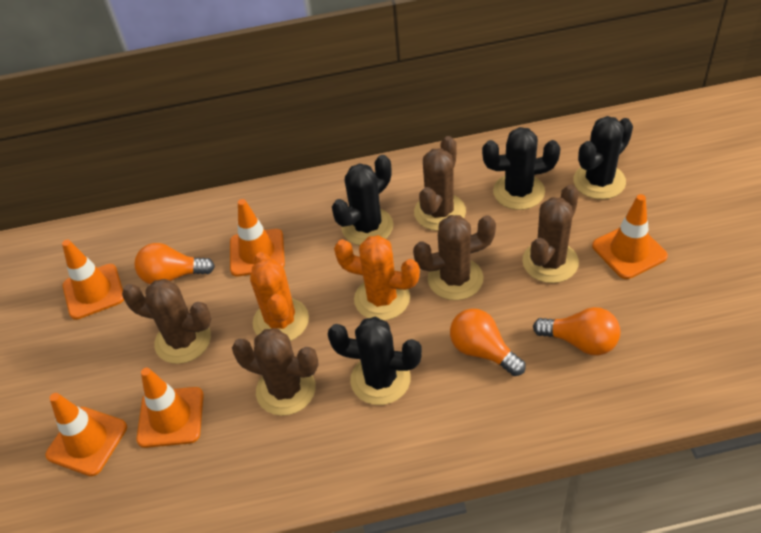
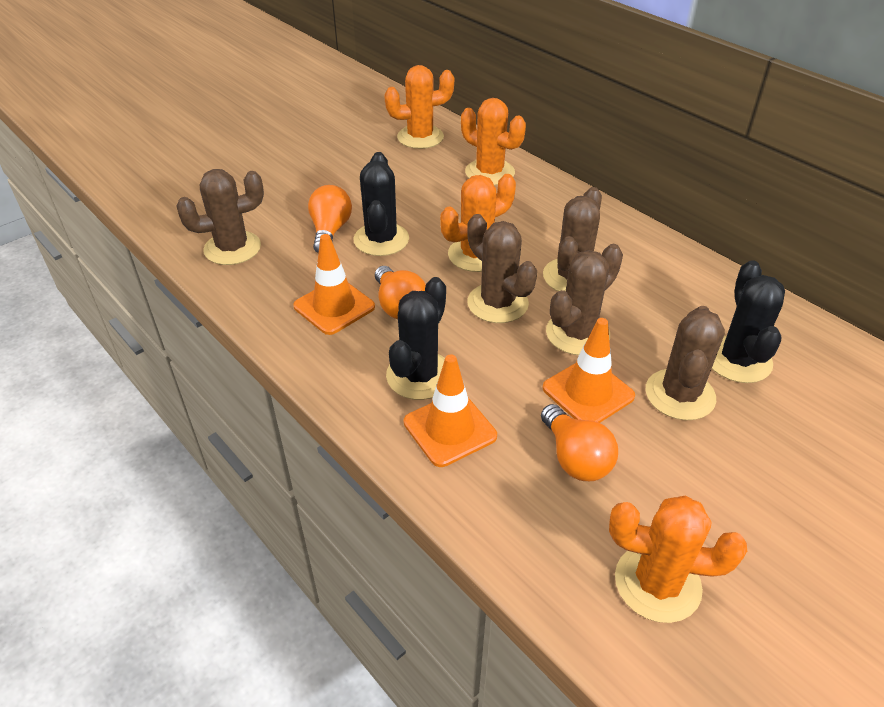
black cactus: 4 -> 3
orange cactus: 2 -> 4
orange traffic cone: 5 -> 3

